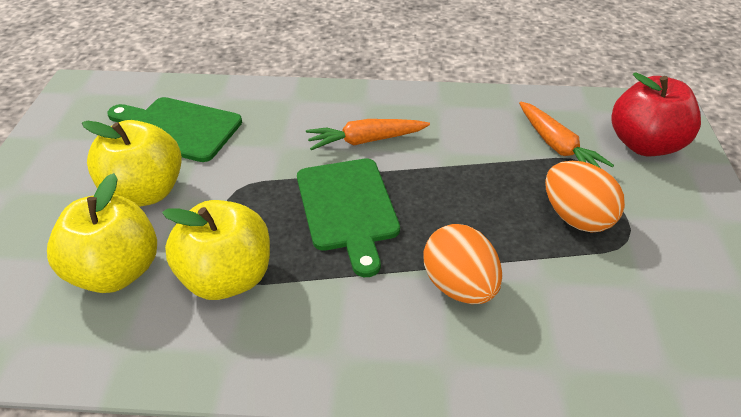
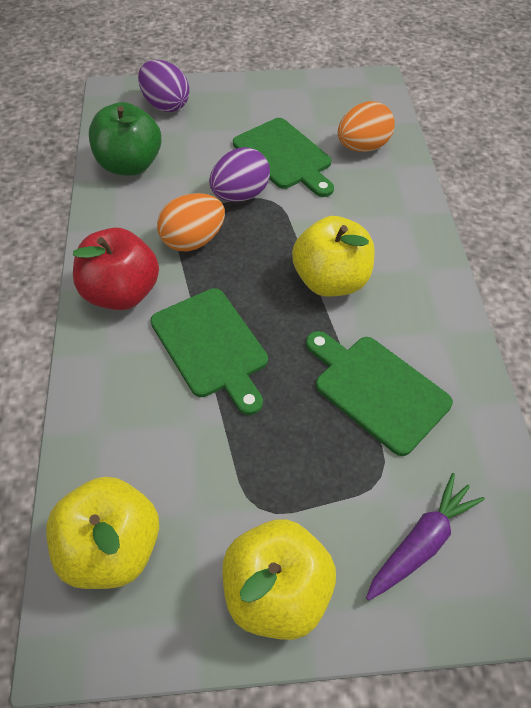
green apple: 0 -> 1
green cutting board: 2 -> 3
orange carrot: 2 -> 0
purple carrot: 0 -> 1
purple egg: 0 -> 2

